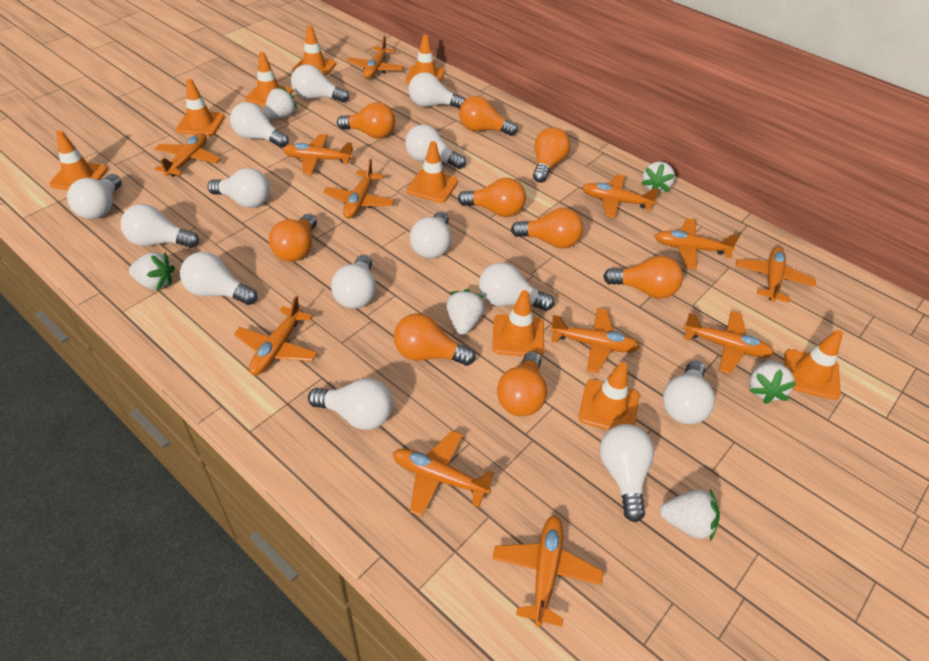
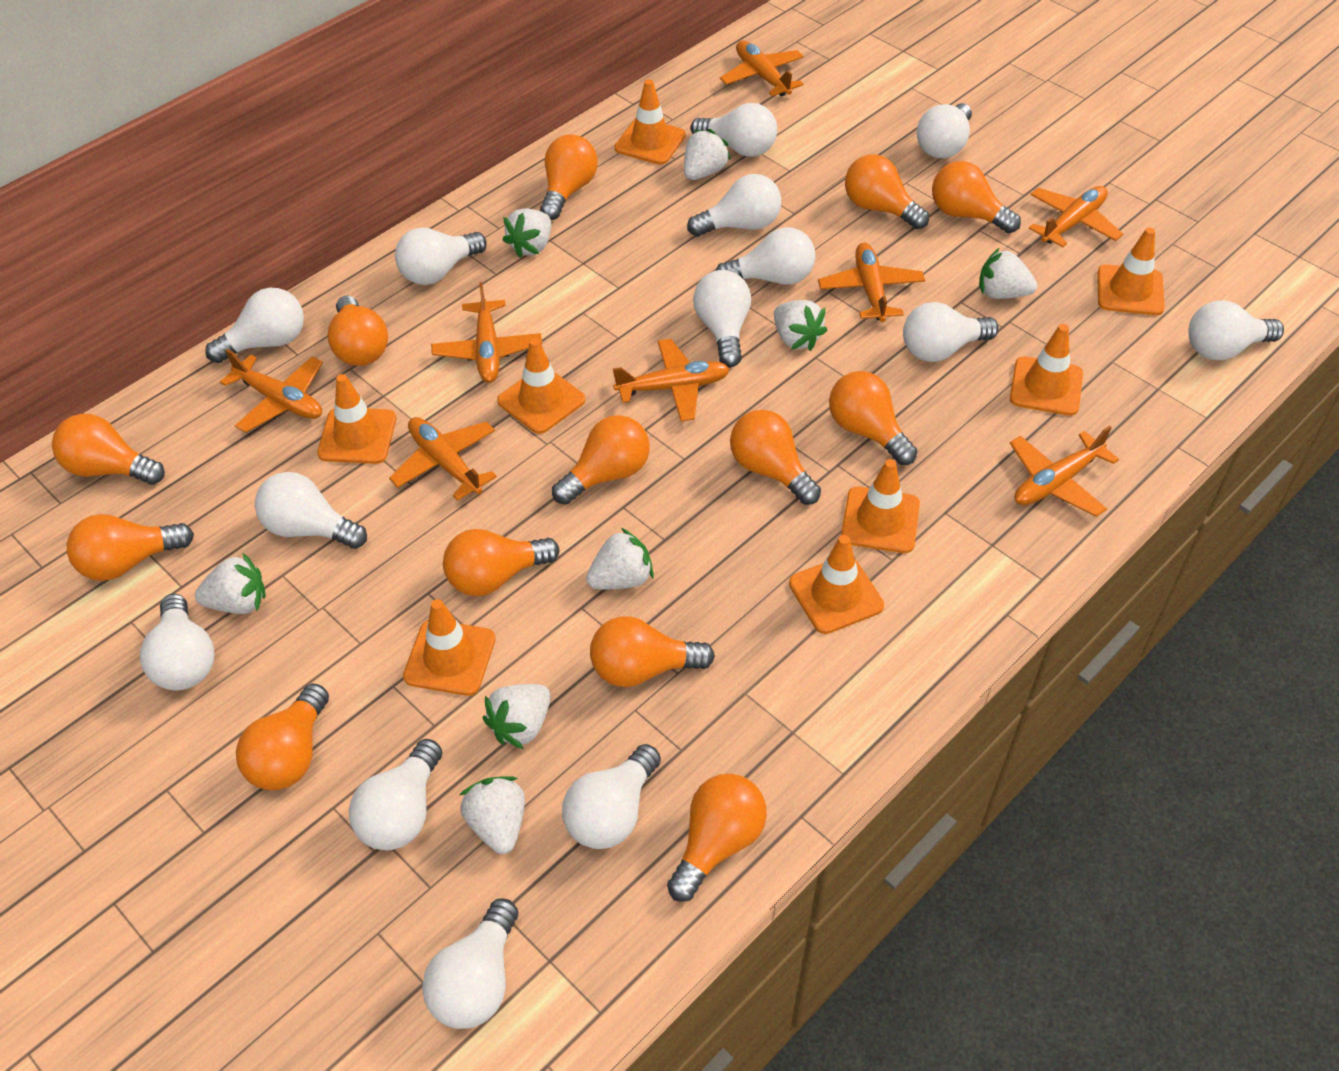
orange light bulb: 9 -> 13
orange plane: 12 -> 8
orange traffic cone: 9 -> 8
white strawberry: 6 -> 8

